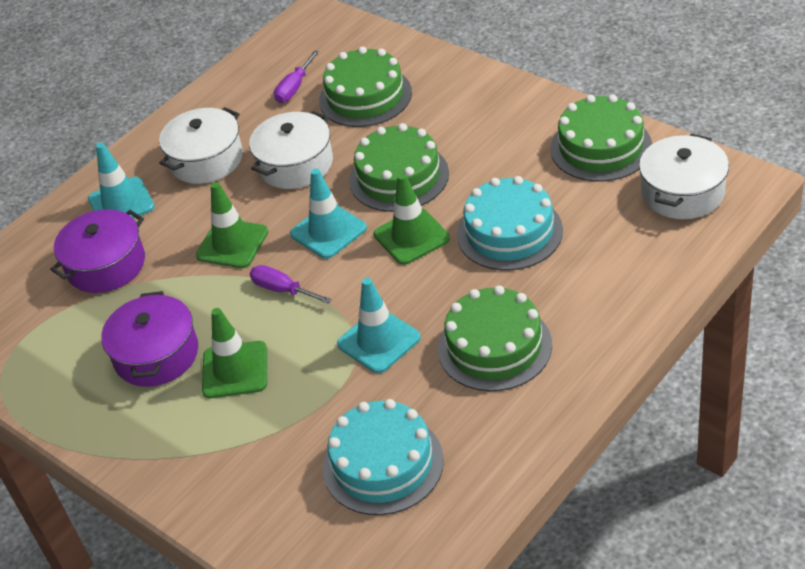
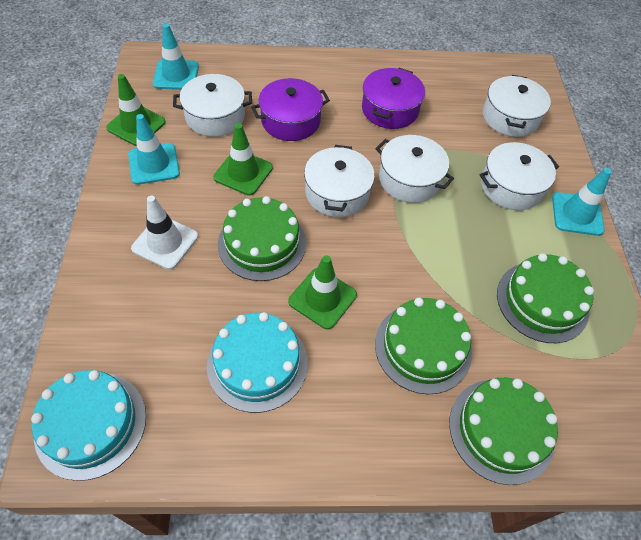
purple screwdriver: 2 -> 0
white pot: 3 -> 5
white traffic cone: 0 -> 1

